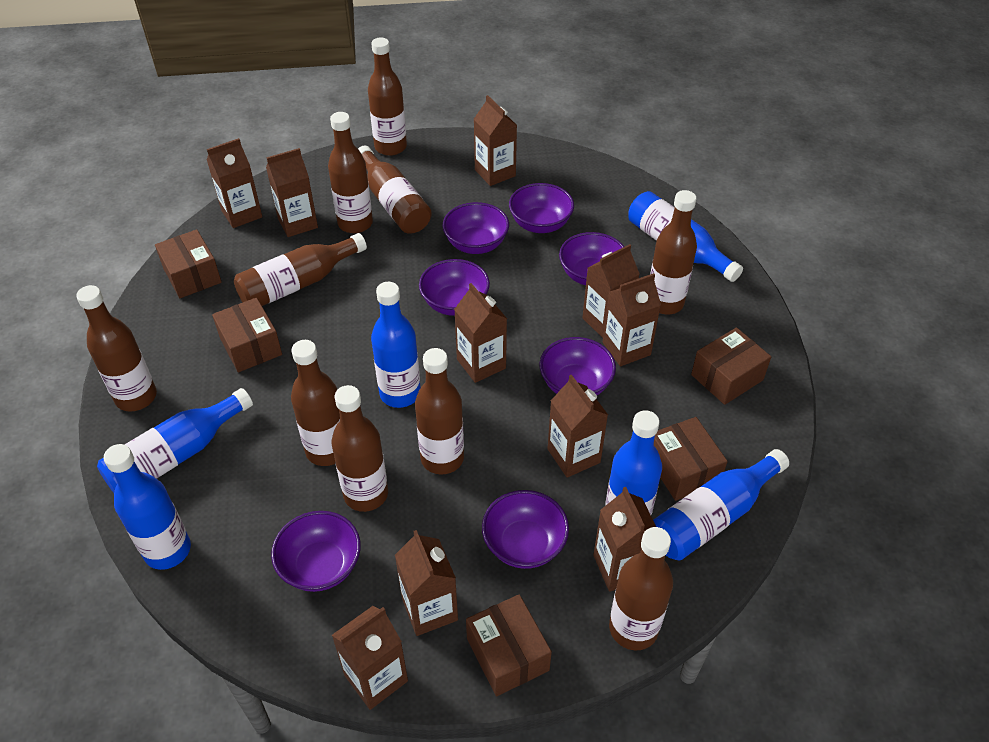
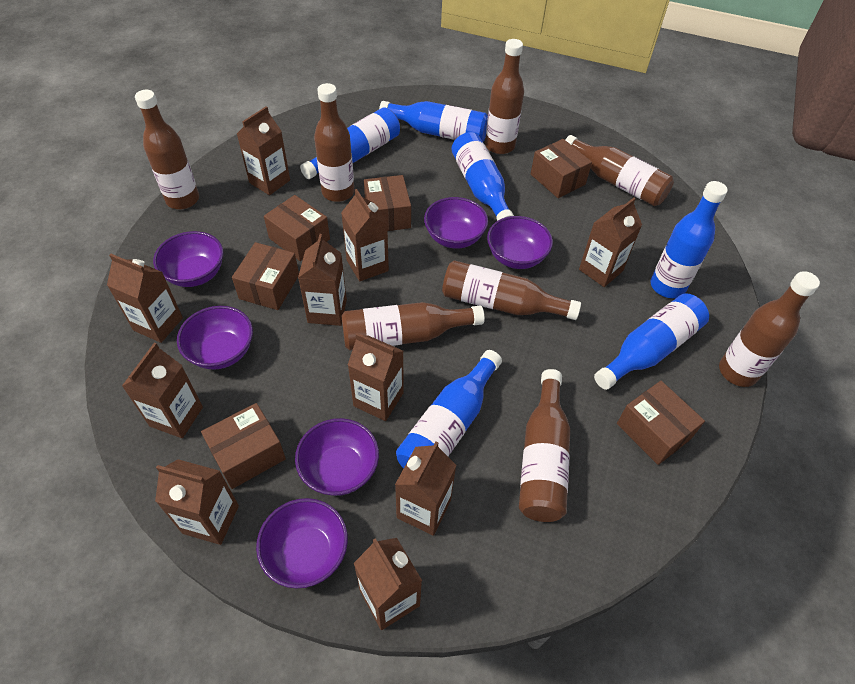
brown bottle: 10 -> 8
brown box: 5 -> 6
purple bowl: 7 -> 6

